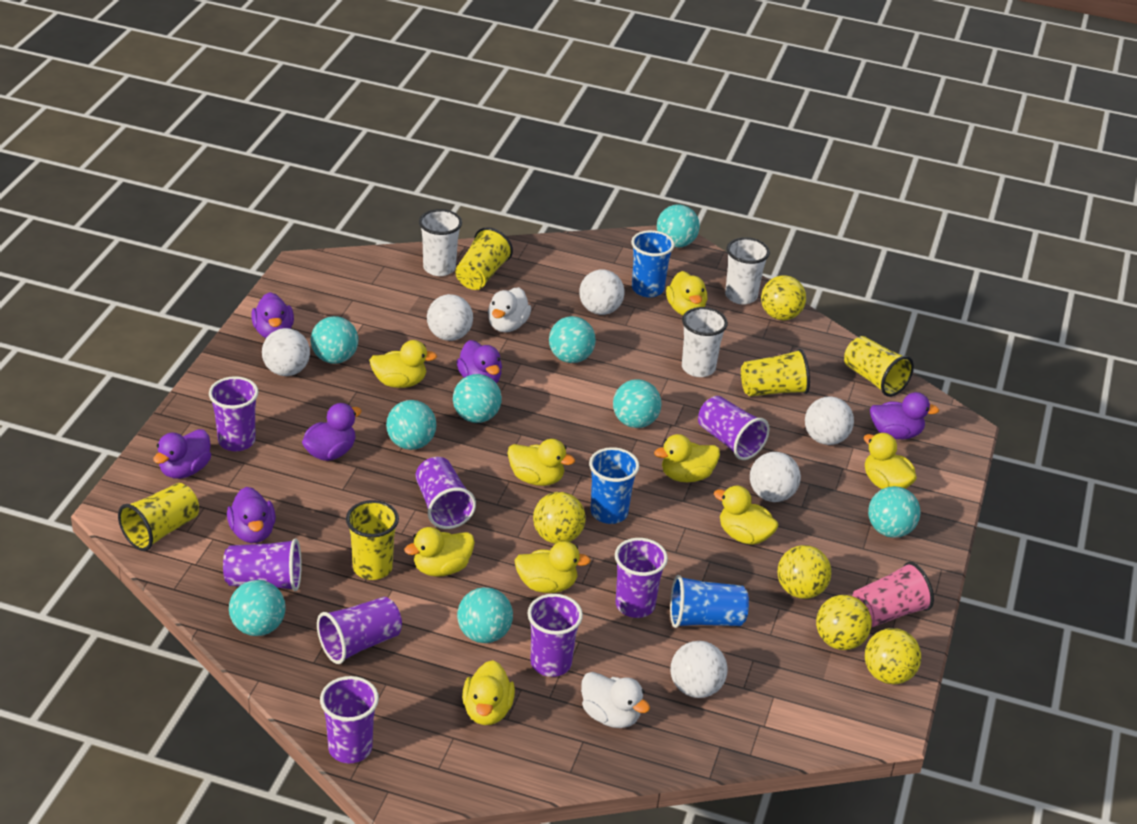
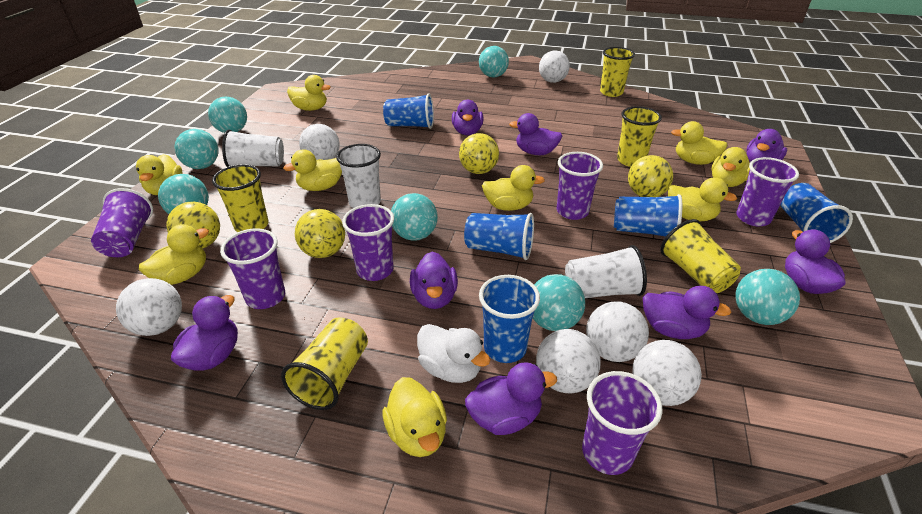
blue cup: 3 -> 5
pink cup: 1 -> 0
purple cup: 8 -> 6
purple duck: 6 -> 8
turquoise ball: 9 -> 7
white duck: 2 -> 1
yellow ball: 5 -> 4

